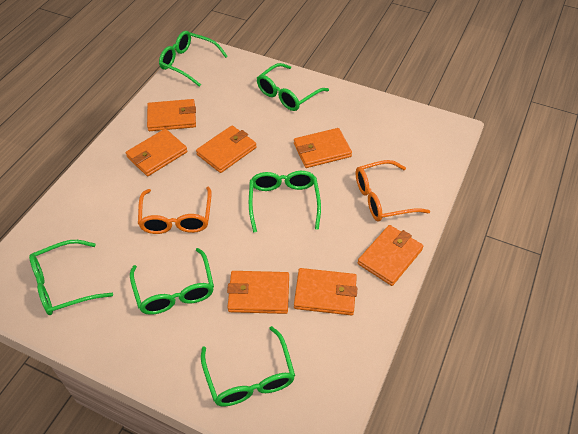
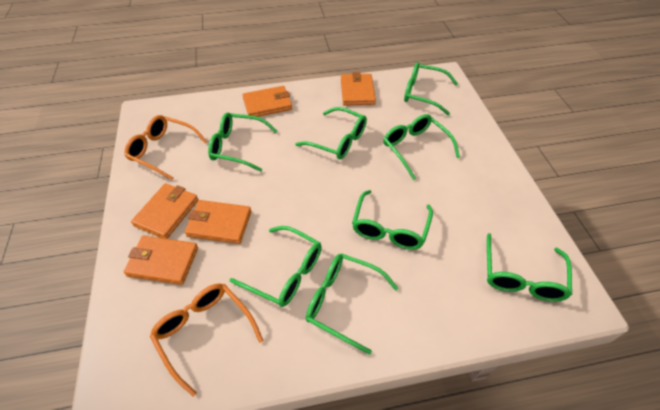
green glasses: 6 -> 8
orange wallet: 7 -> 5

